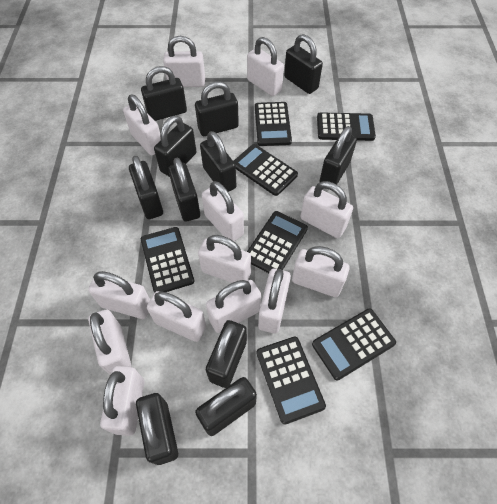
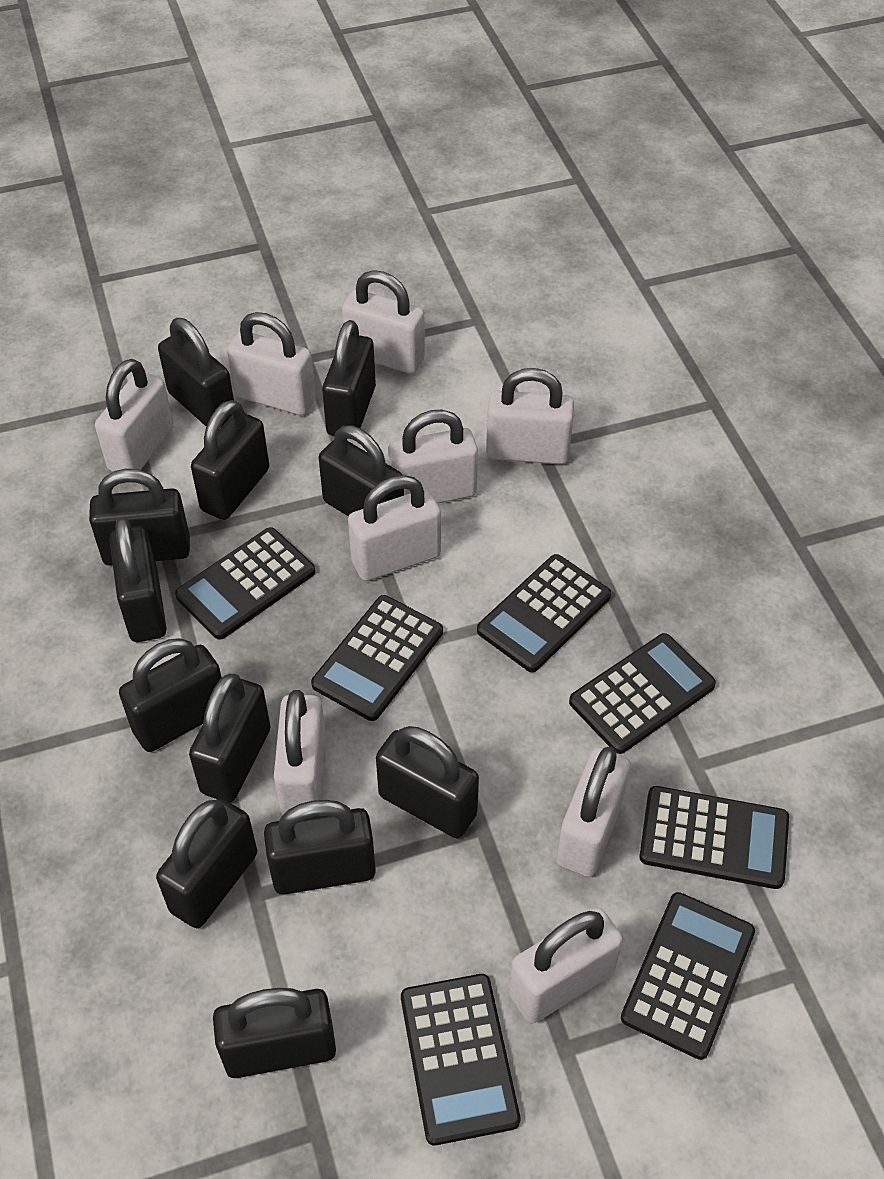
black padlock: 11 -> 12
white padlock: 13 -> 9

